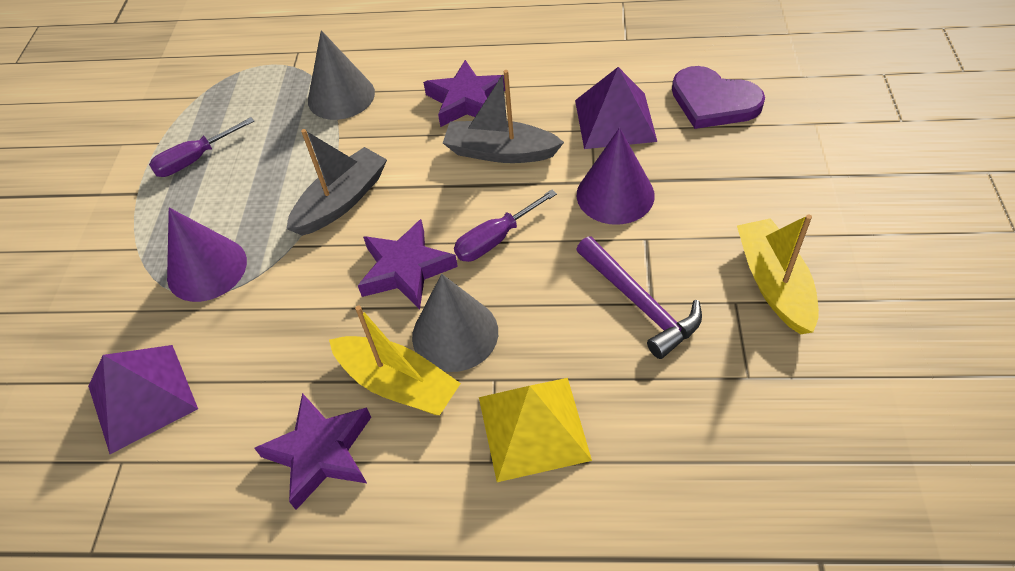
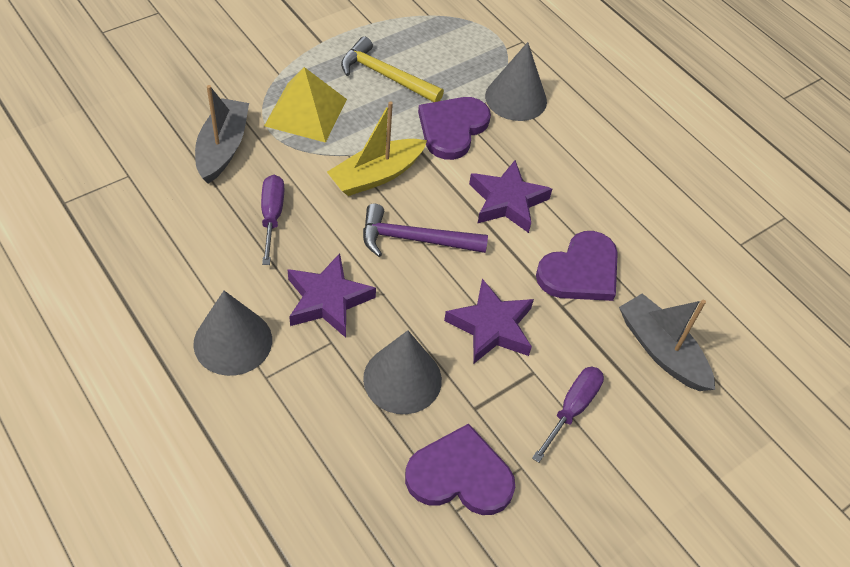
grey cone: 2 -> 3
purple cone: 2 -> 0
purple heart: 1 -> 3
purple pyramid: 2 -> 0
yellow boat: 2 -> 1
yellow hammer: 0 -> 1

